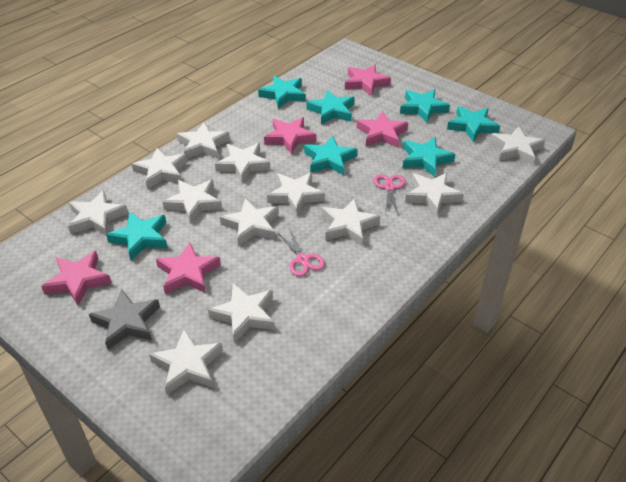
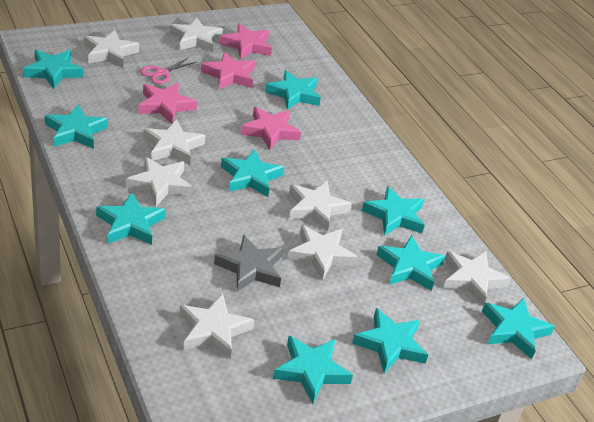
pink scissors: 2 -> 1
pink star: 5 -> 4
turquoise star: 7 -> 10
white star: 12 -> 8

